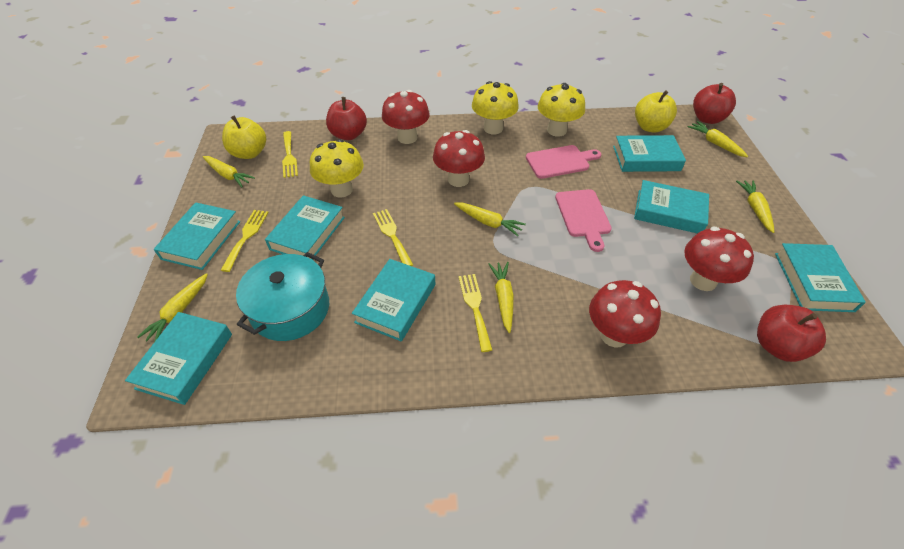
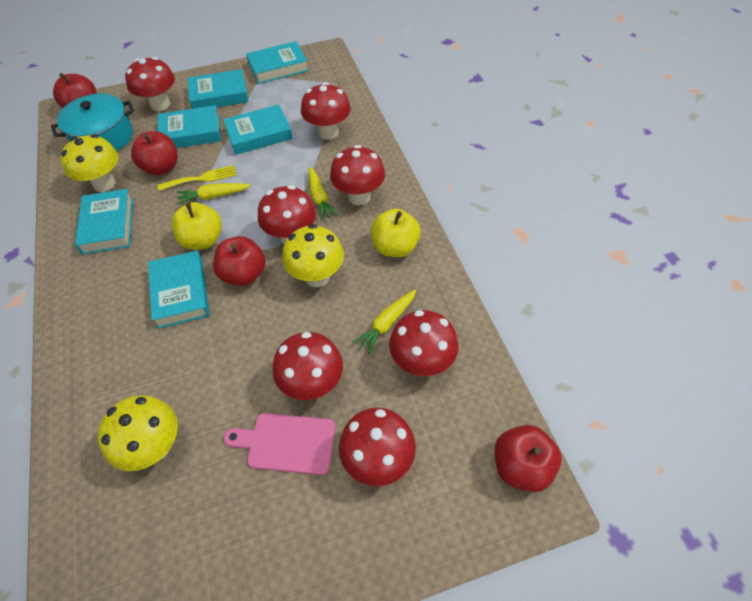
pink cutting board: 2 -> 1
red apple: 3 -> 4
red mushroom: 4 -> 7
turquoise book: 7 -> 6
yellow carrot: 6 -> 3
yellow fork: 4 -> 1

